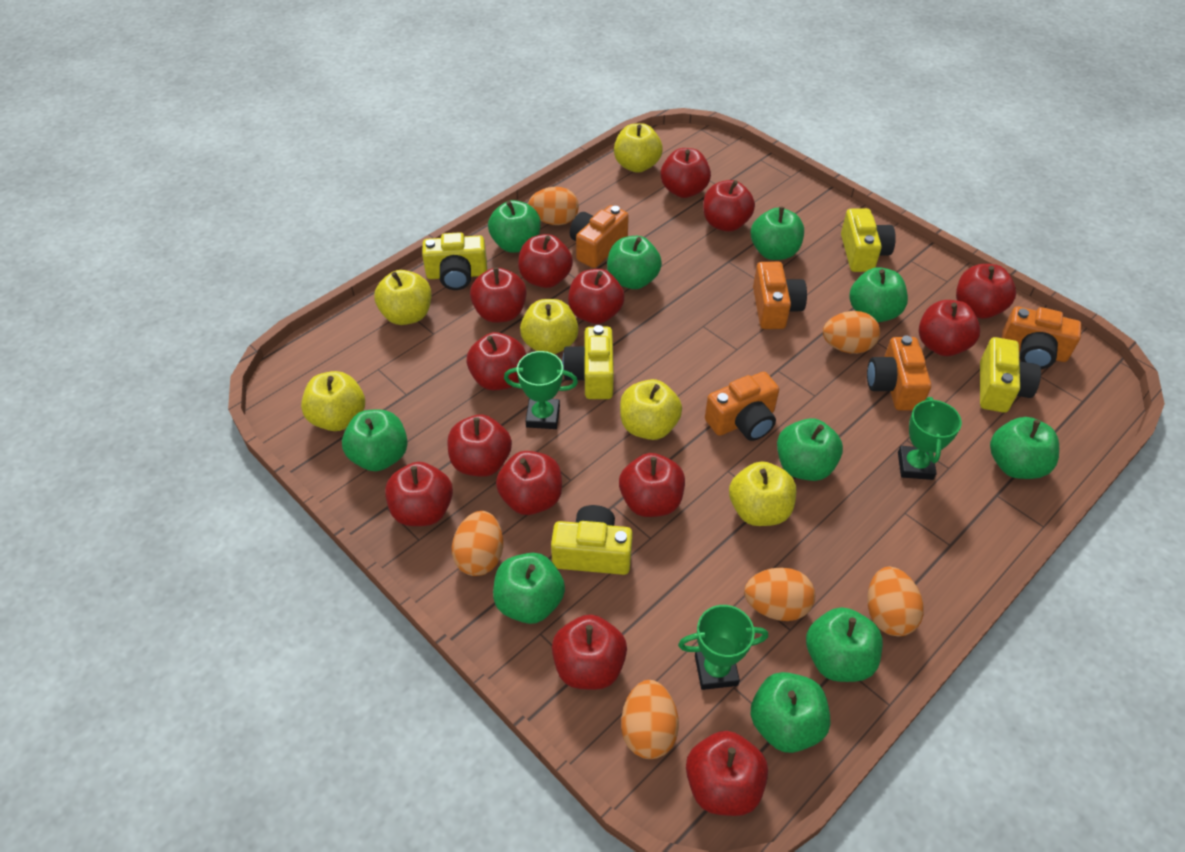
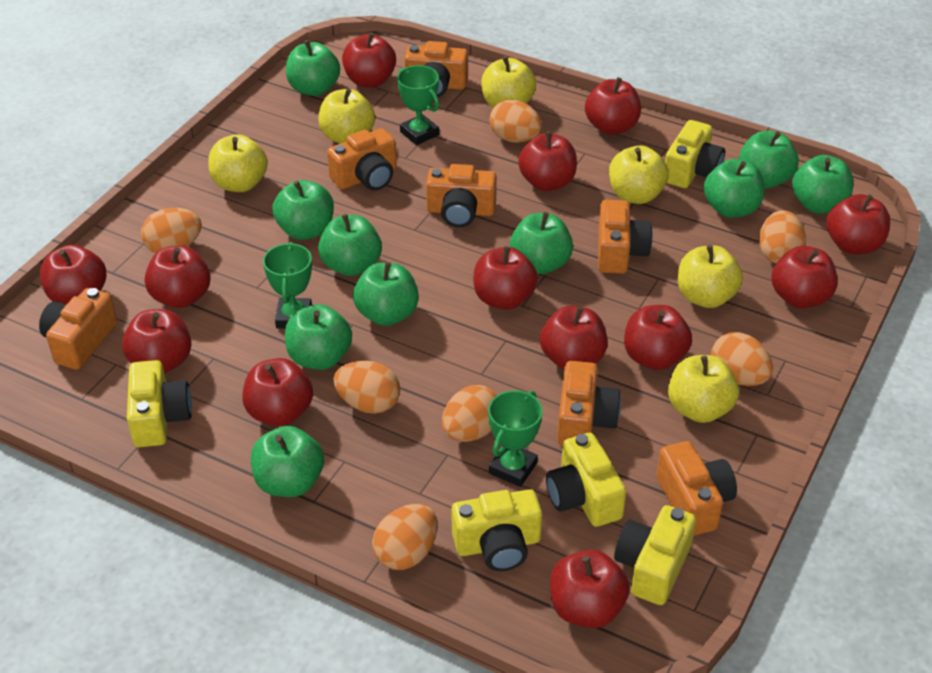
orange camera: 5 -> 7
orange egg: 6 -> 7
red apple: 14 -> 13

